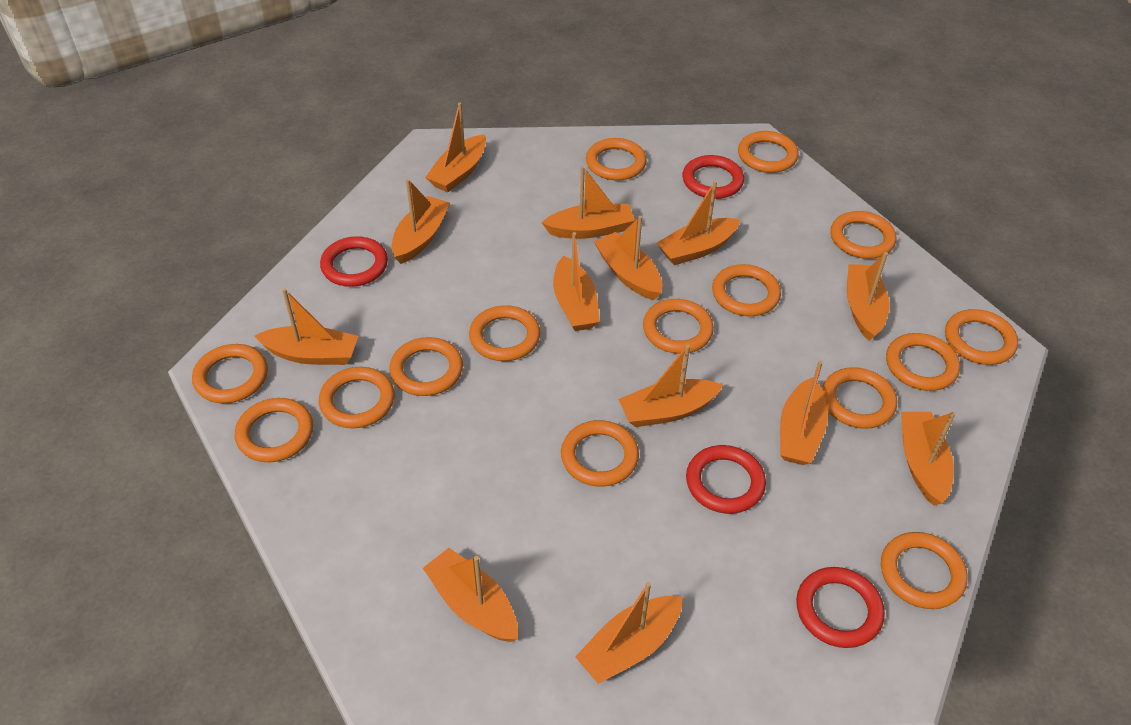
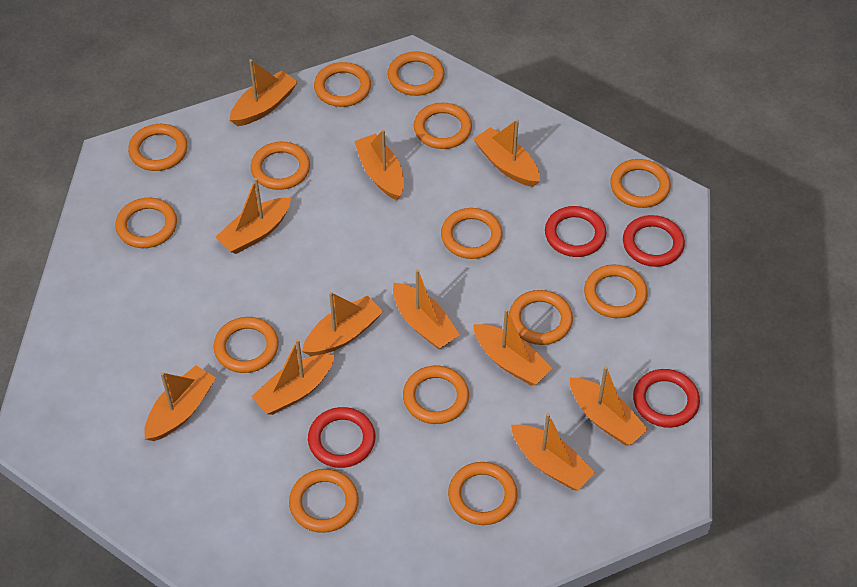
orange boat: 13 -> 11
orange ring: 15 -> 14

